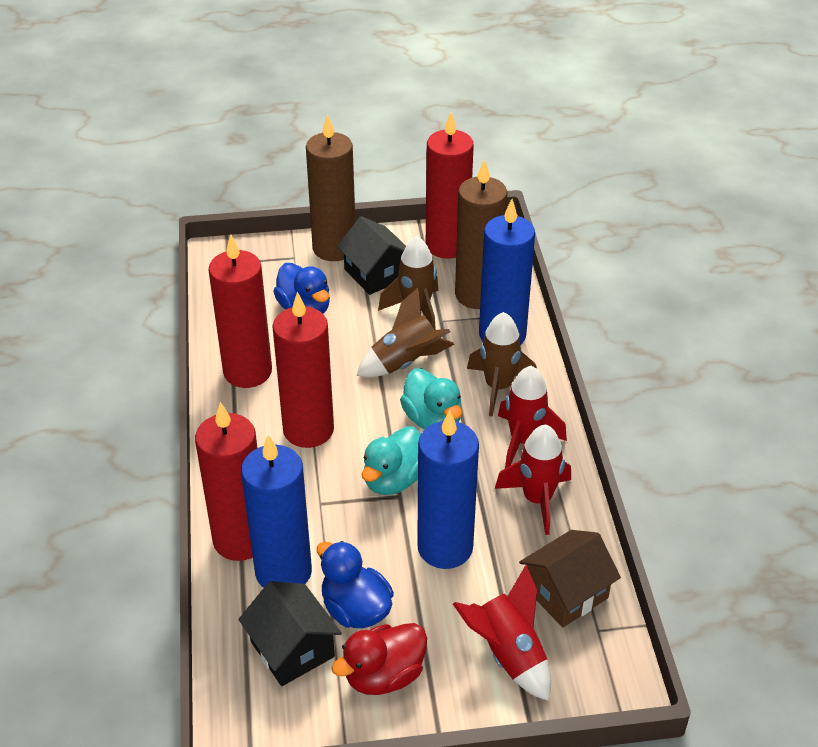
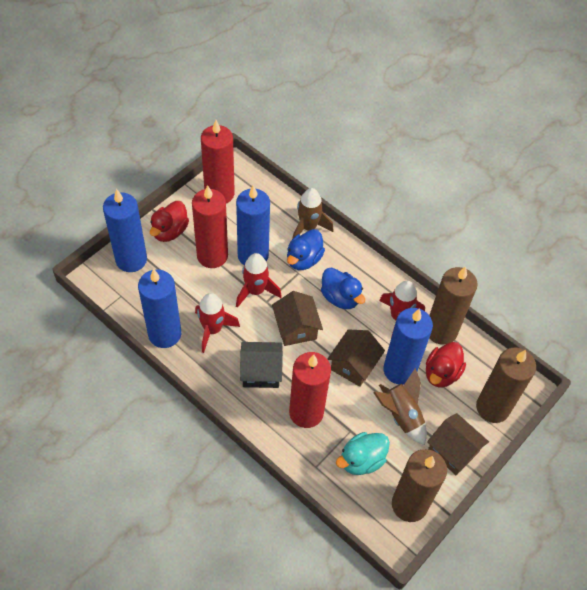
black house: 2 -> 1
blue candle: 3 -> 4
brown candle: 2 -> 3
brown house: 1 -> 3
brown rocket: 3 -> 2
red candle: 4 -> 3
red duck: 1 -> 2
turquoise duck: 2 -> 1

